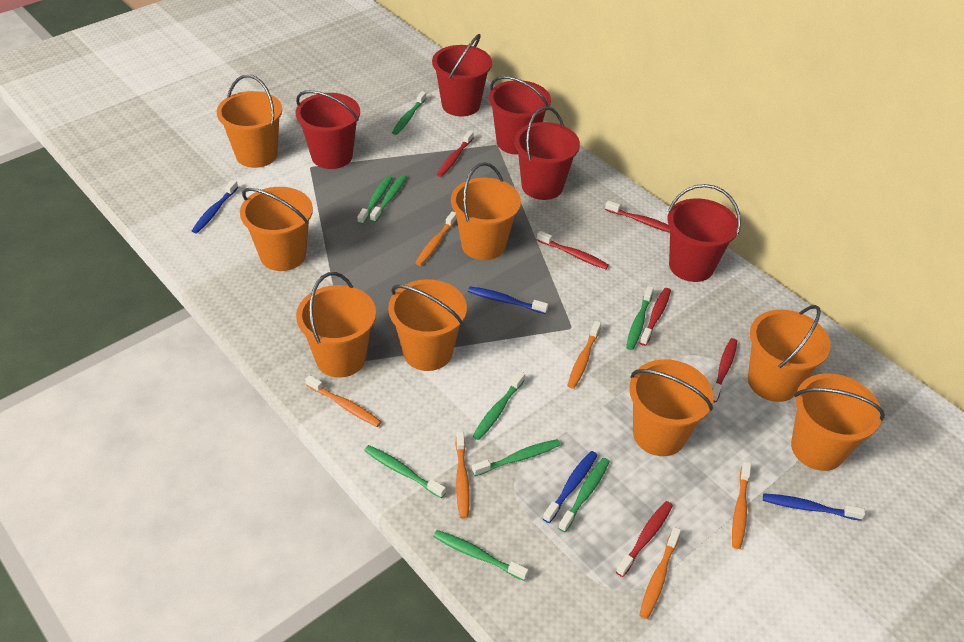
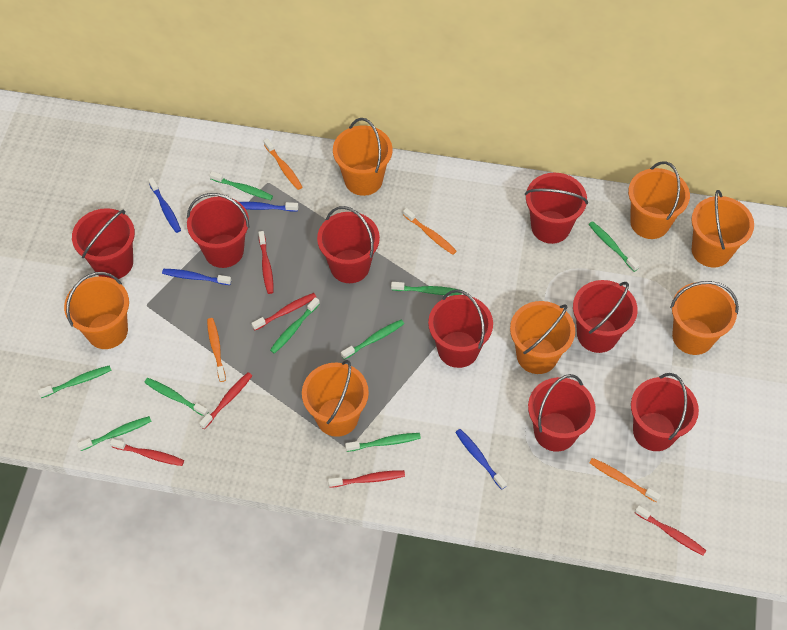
orange bucket: 8 -> 7
orange toothbrush: 6 -> 4
red bucket: 5 -> 8

